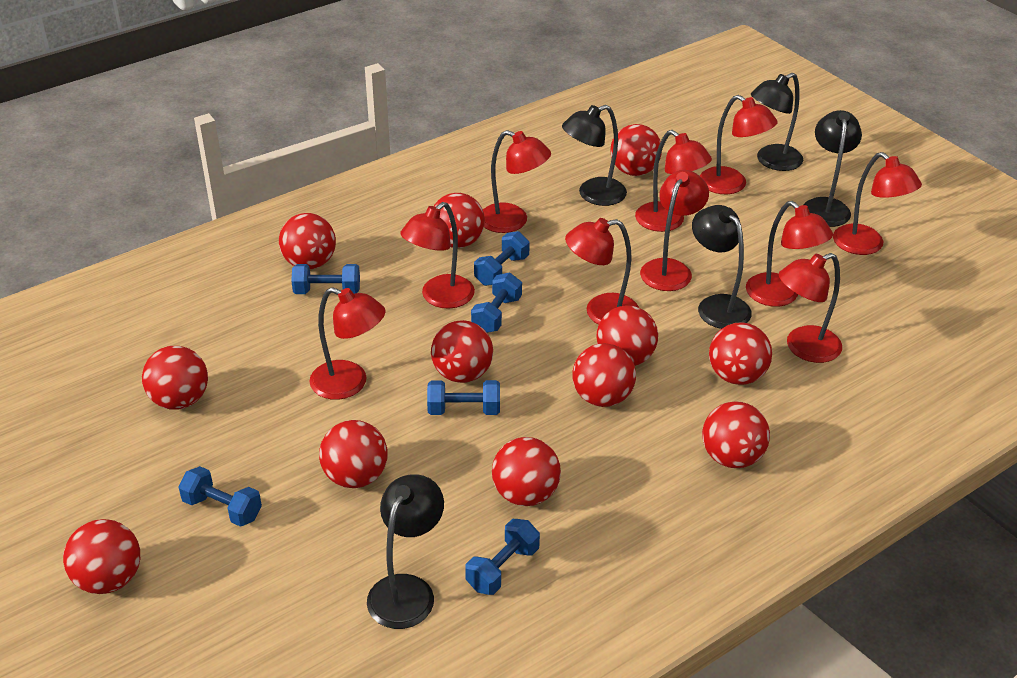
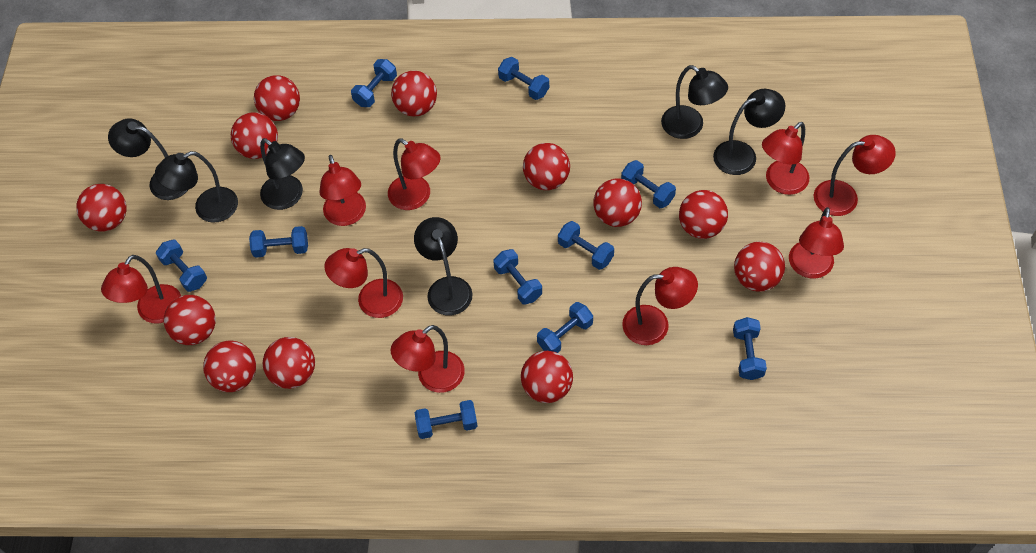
black lamp: 5 -> 6
blue dumbbell: 6 -> 10
red lamp: 10 -> 9

